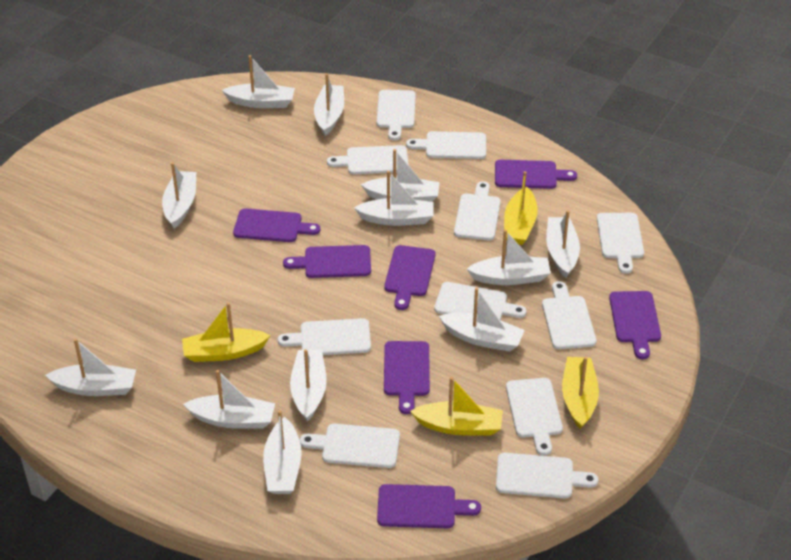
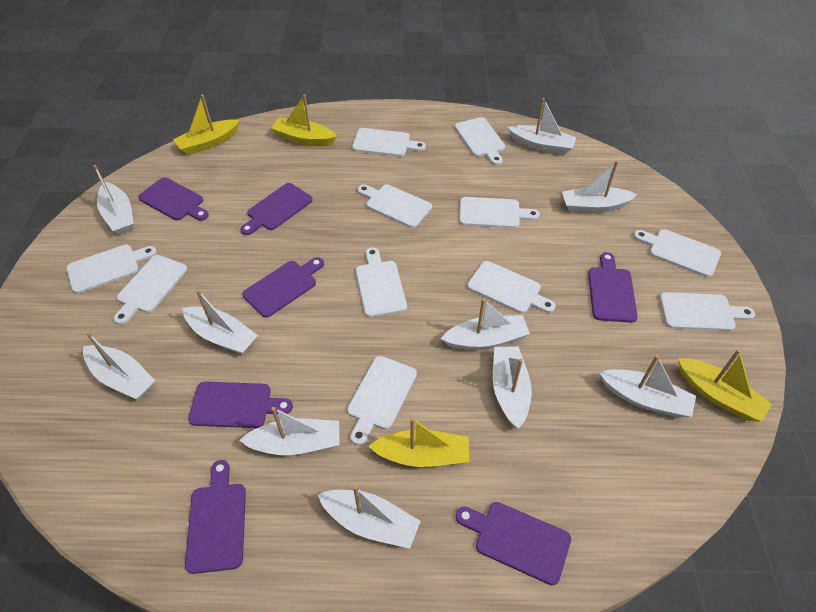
white boat: 12 -> 10

